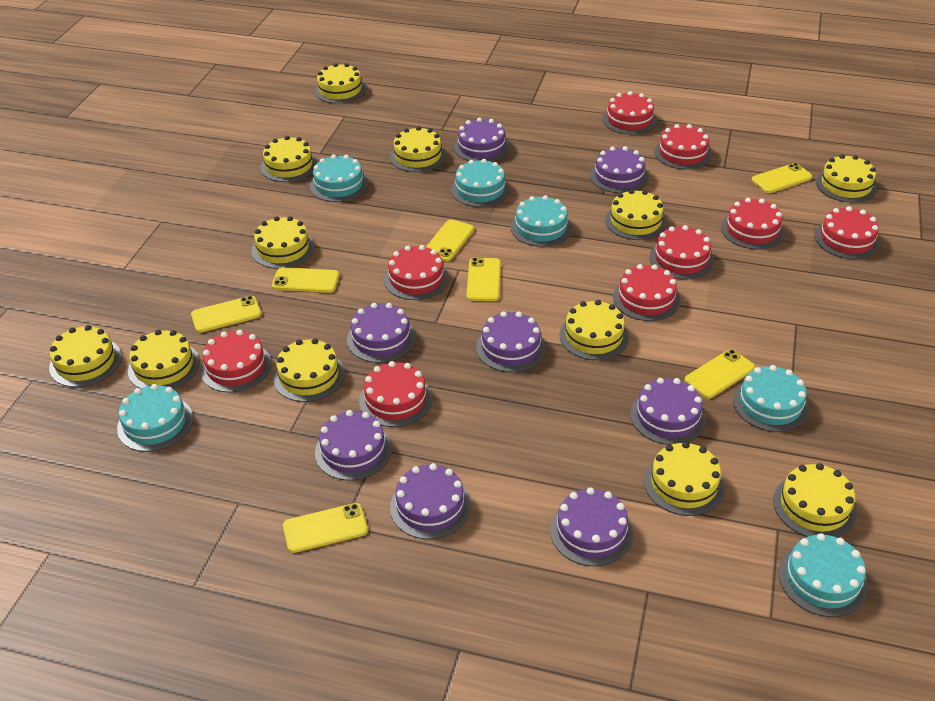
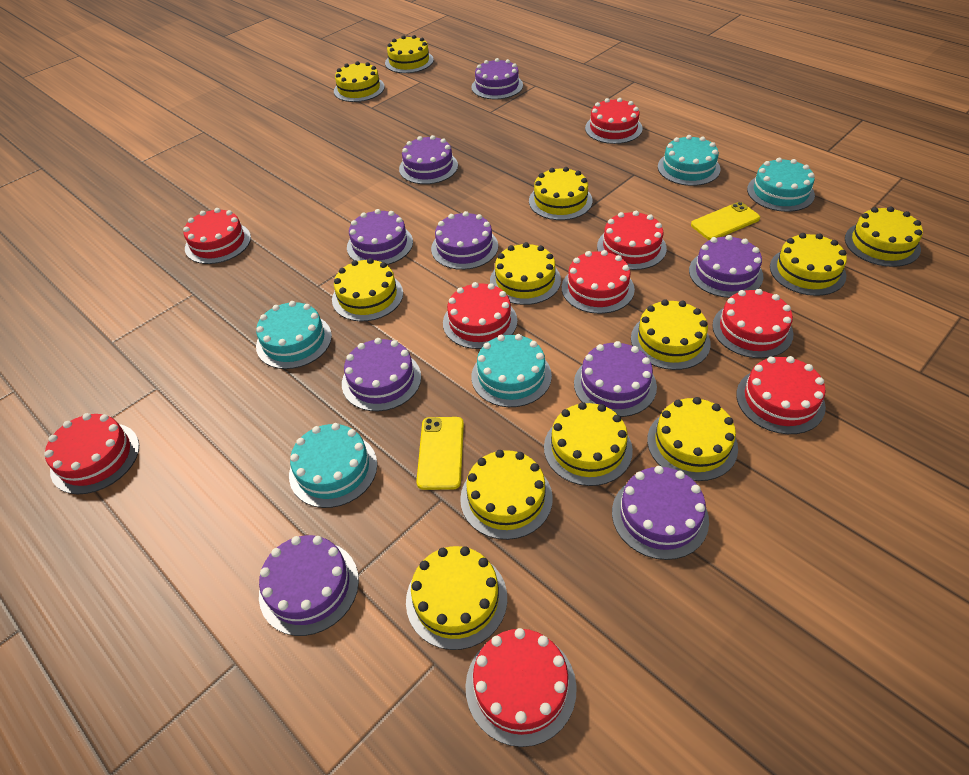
purple cake: 8 -> 9
turquoise cake: 6 -> 5
yellow phone: 7 -> 2

